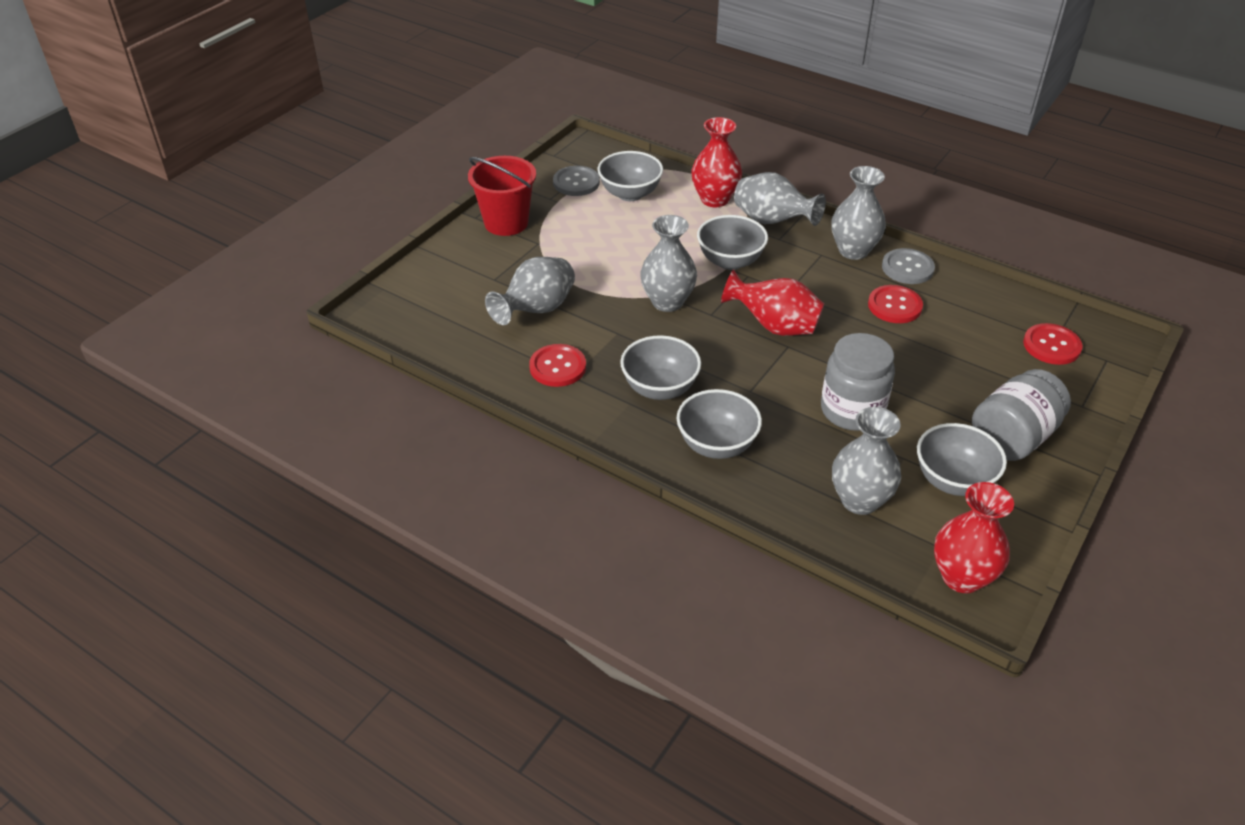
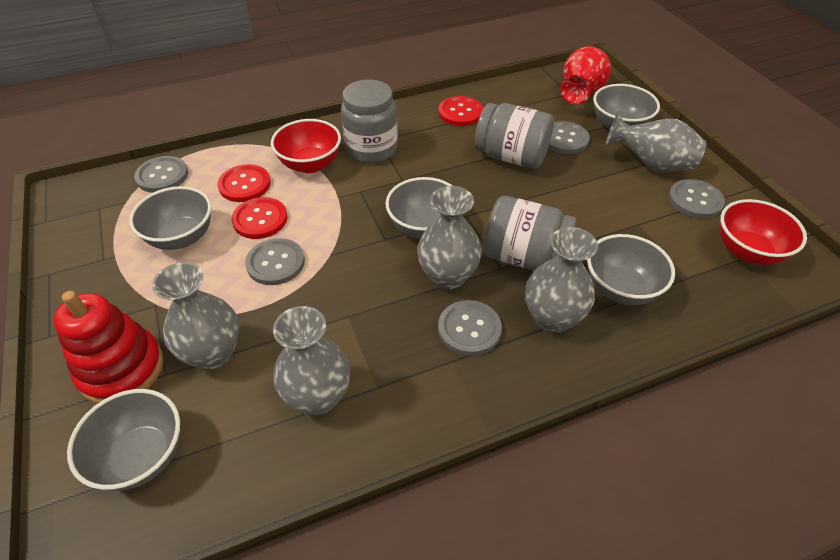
grey button: 2 -> 5
grey jar: 2 -> 3
red bowl: 0 -> 2
red bucket: 1 -> 0
red stacking toy: 0 -> 1
red vase: 3 -> 1

